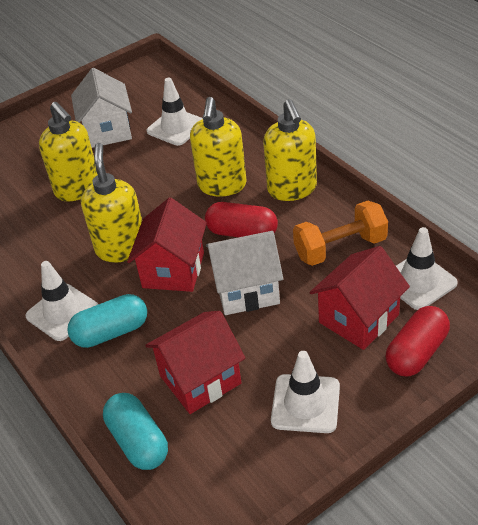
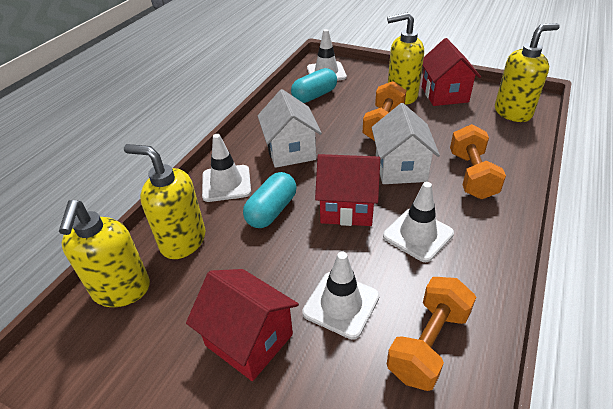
orange dumbbell: 1 -> 3
red capsule: 2 -> 0

